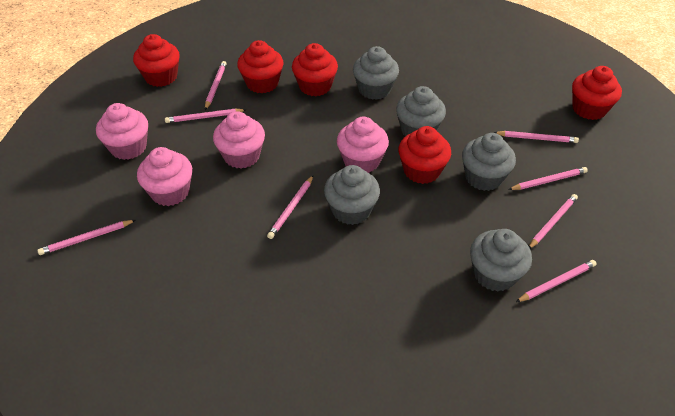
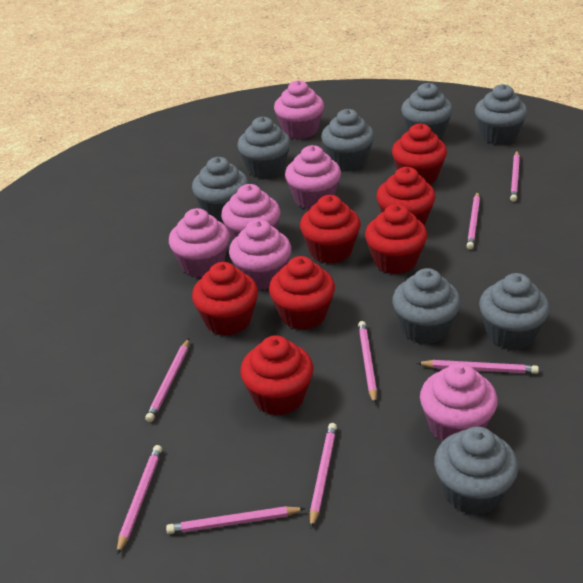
grey cupcake: 5 -> 8
pink cupcake: 4 -> 6
red cupcake: 5 -> 7

